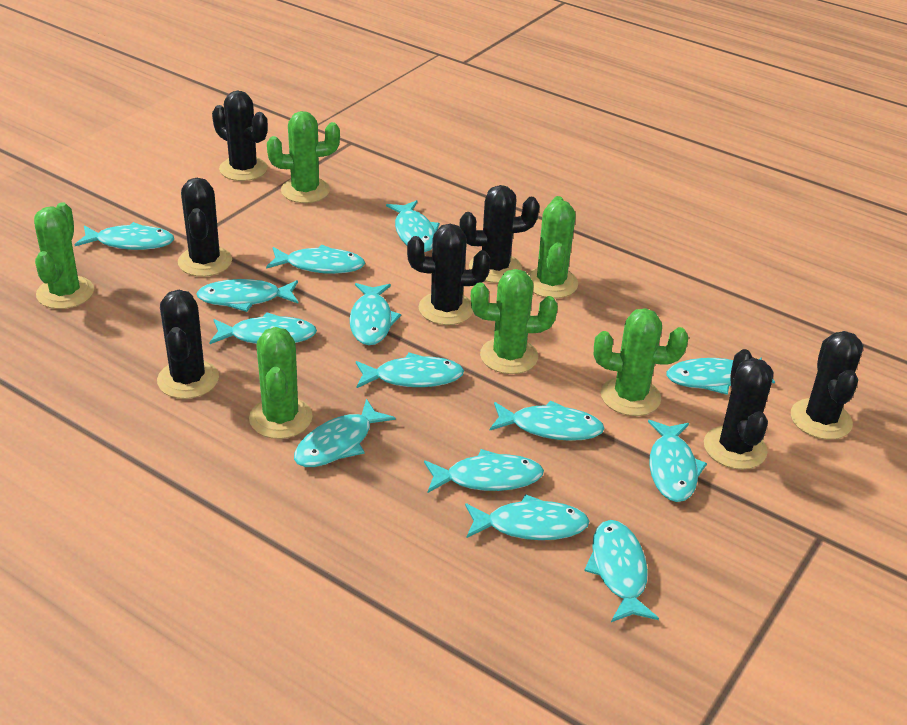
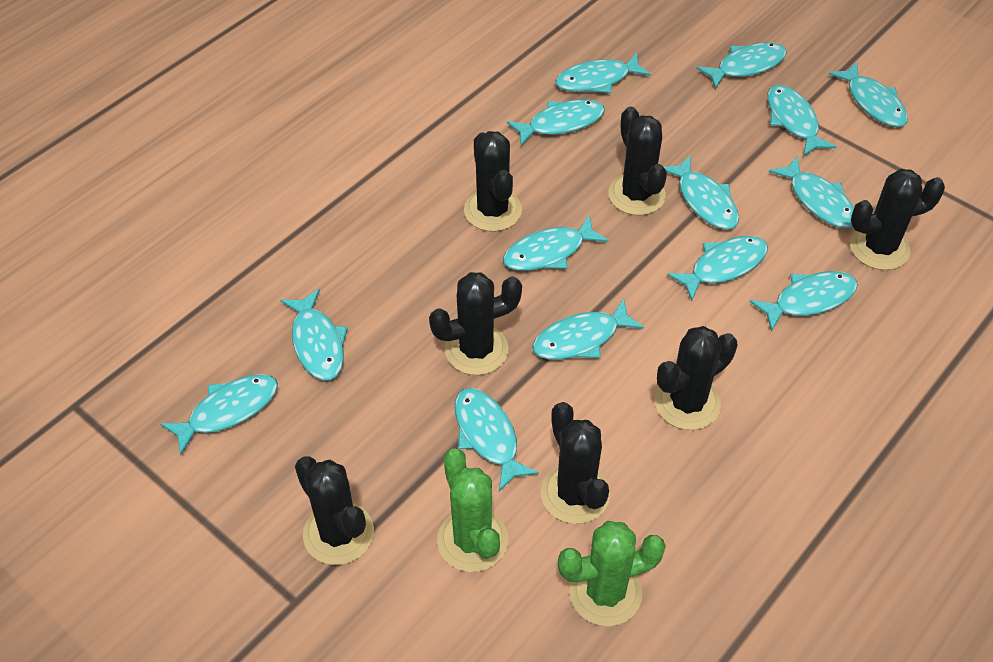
green cactus: 6 -> 2

